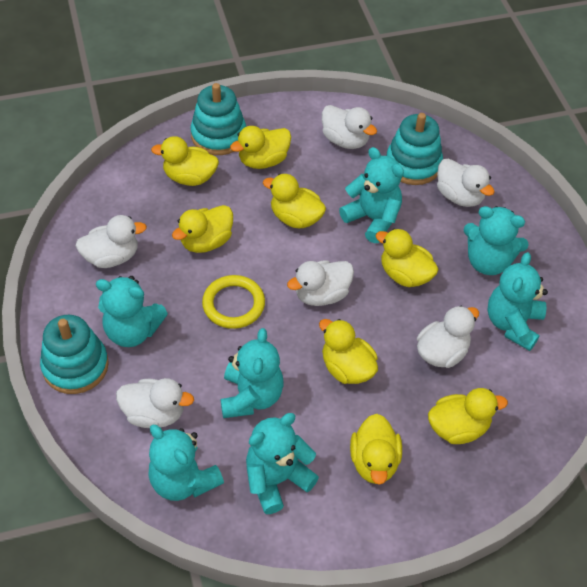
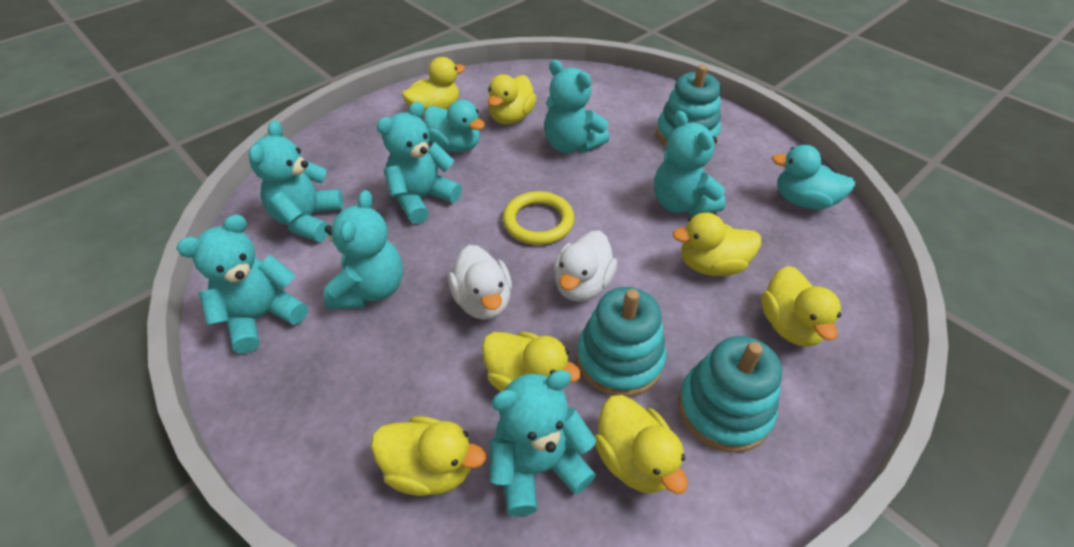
turquoise duck: 0 -> 2
white duck: 6 -> 2
yellow duck: 8 -> 7

